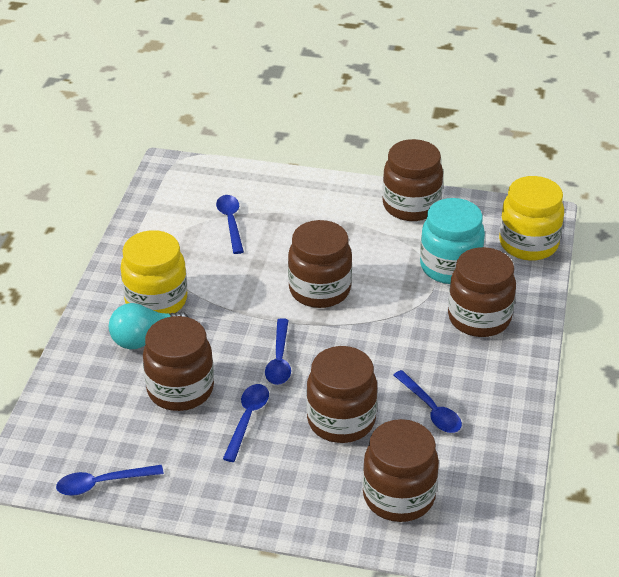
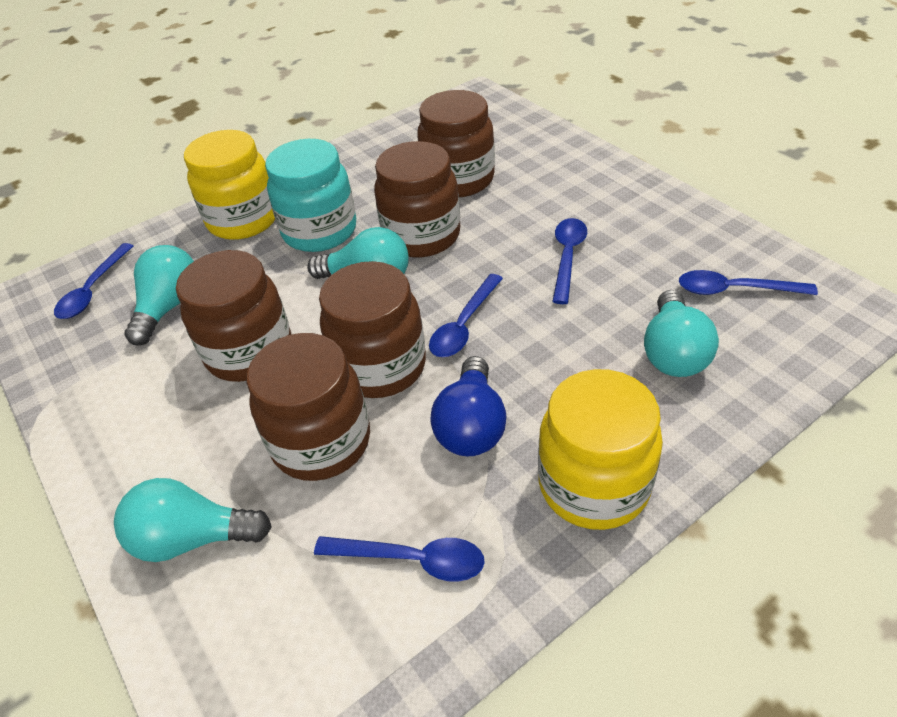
blue light bulb: 0 -> 1
brown jar: 6 -> 5
turquoise light bulb: 1 -> 4

